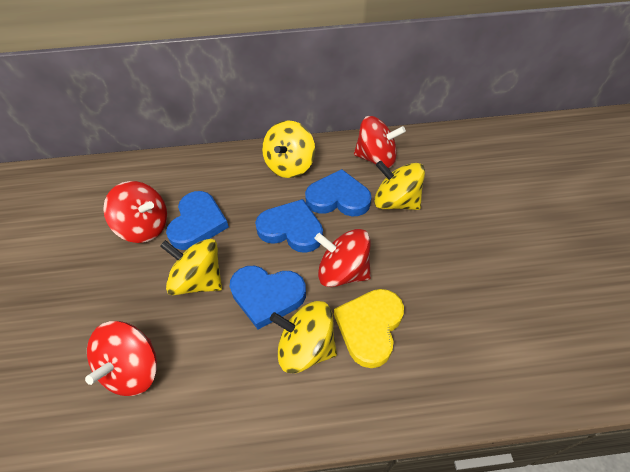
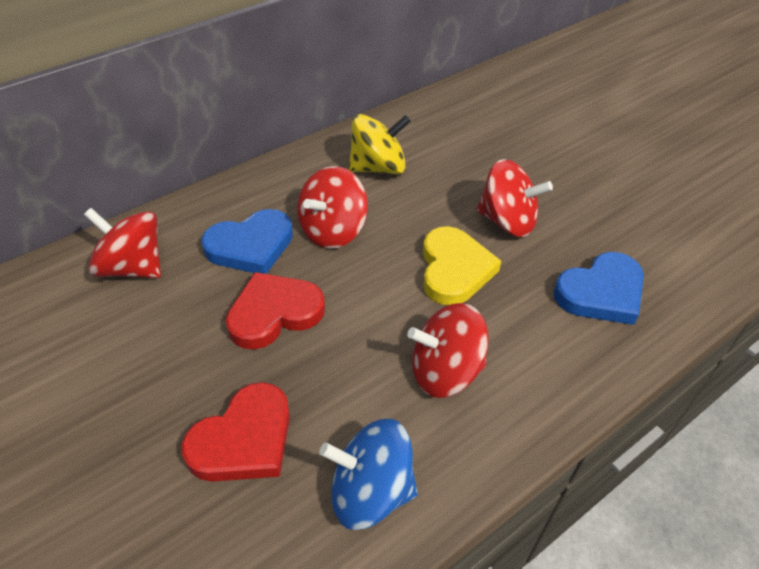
blue heart: 4 -> 2
blue spinning top: 0 -> 1
red heart: 0 -> 2
yellow spinning top: 4 -> 1

